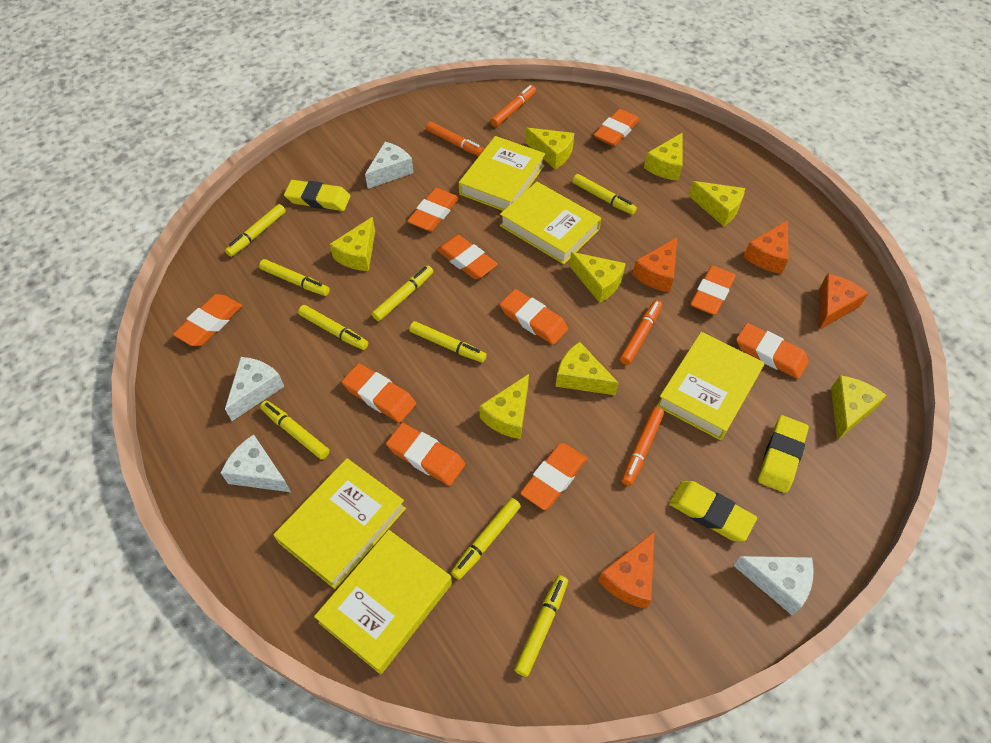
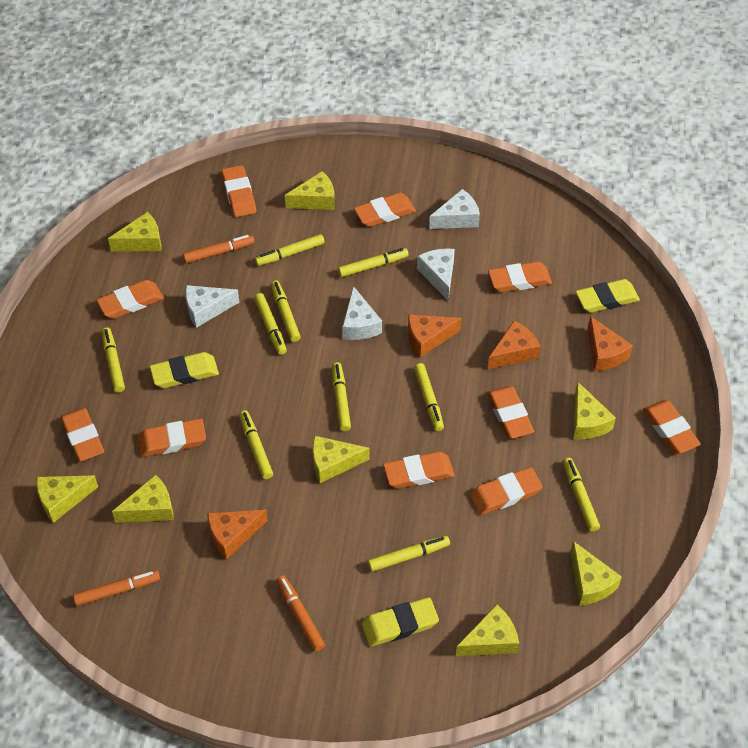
orange marker: 4 -> 3
yellow book: 5 -> 0
yellow marker: 9 -> 10

